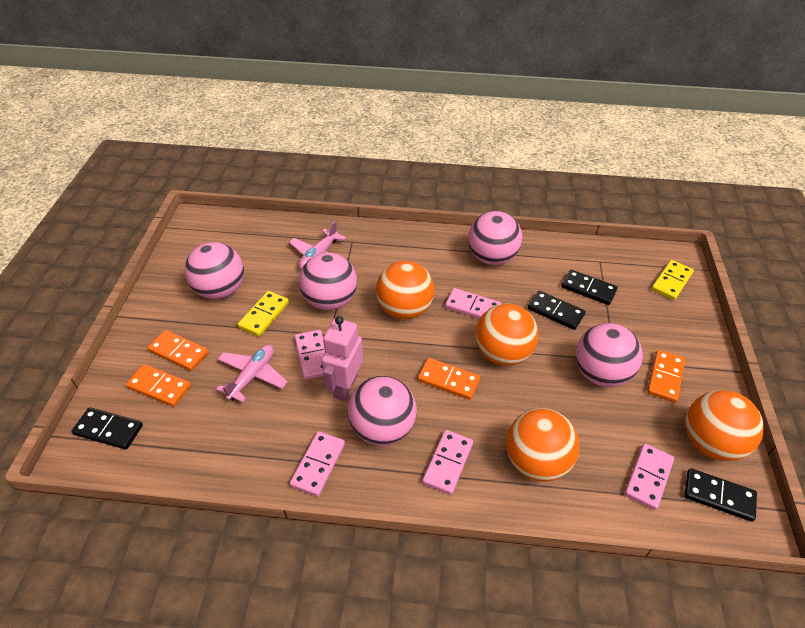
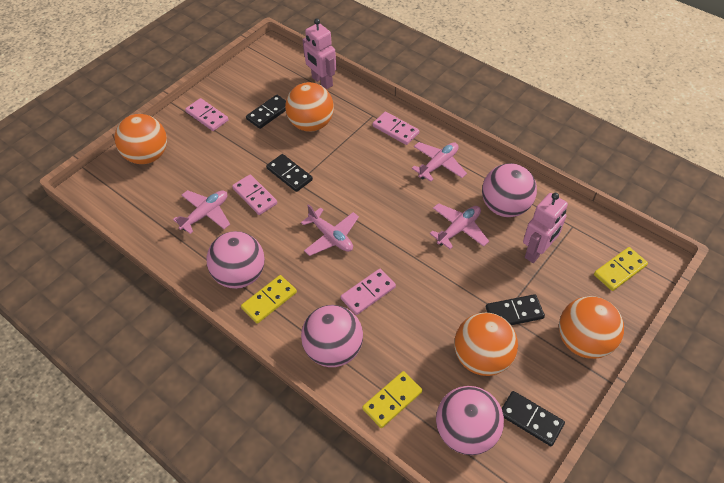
orange domino: 4 -> 0
pink ball: 5 -> 4
pink domino: 5 -> 4
pink plane: 2 -> 4
pink robot: 1 -> 2
yellow domino: 2 -> 3

